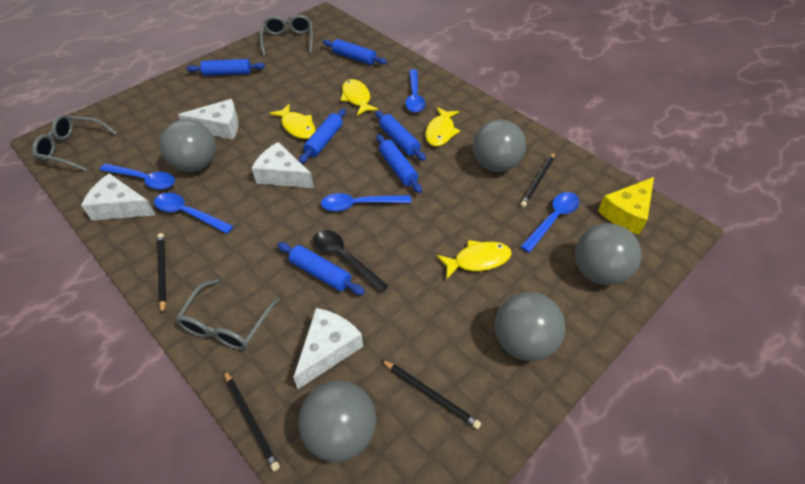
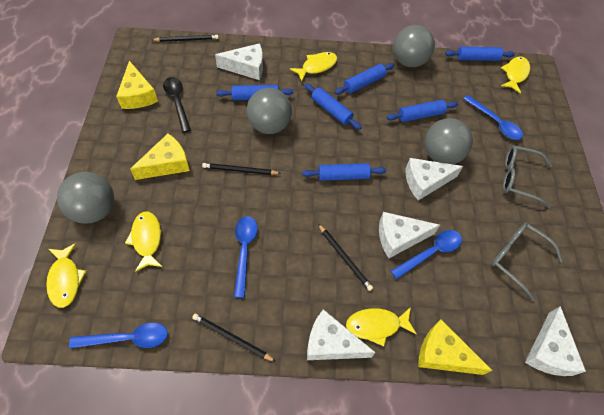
blue spoon: 5 -> 4
grey ball: 5 -> 4
grey glasses: 3 -> 2
white cheese: 4 -> 5
yellow cheese: 1 -> 3
yellow fish: 4 -> 5

